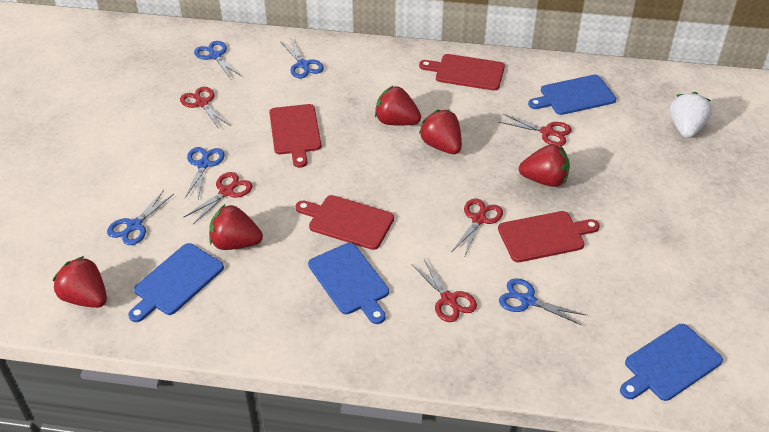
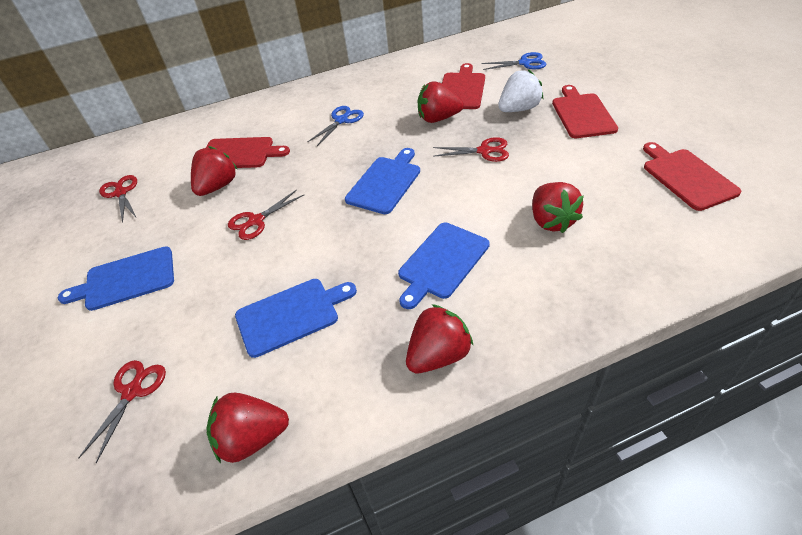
blue scissors: 5 -> 2
red scissors: 5 -> 4

